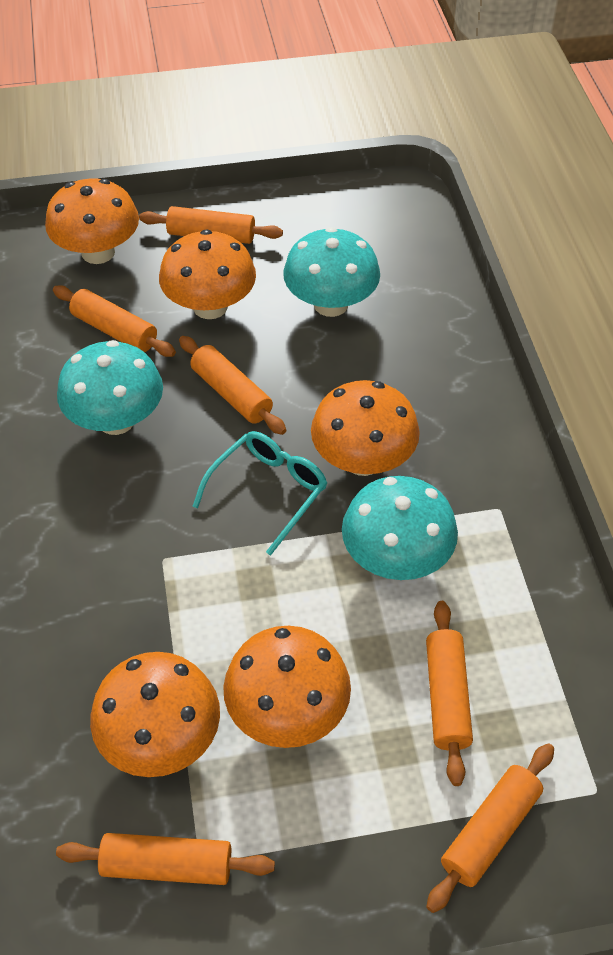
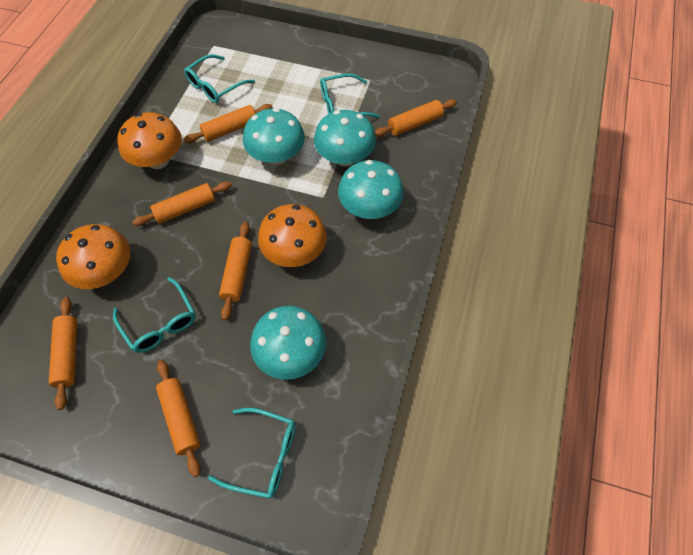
orange mushroom: 5 -> 3
turquoise glasses: 1 -> 4
turquoise mushroom: 3 -> 4

